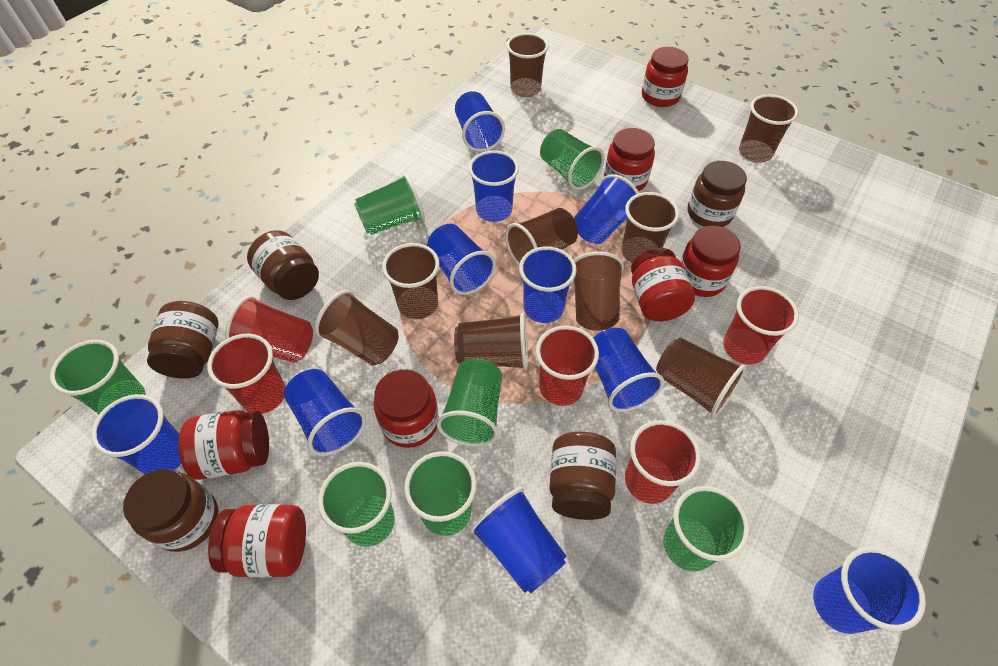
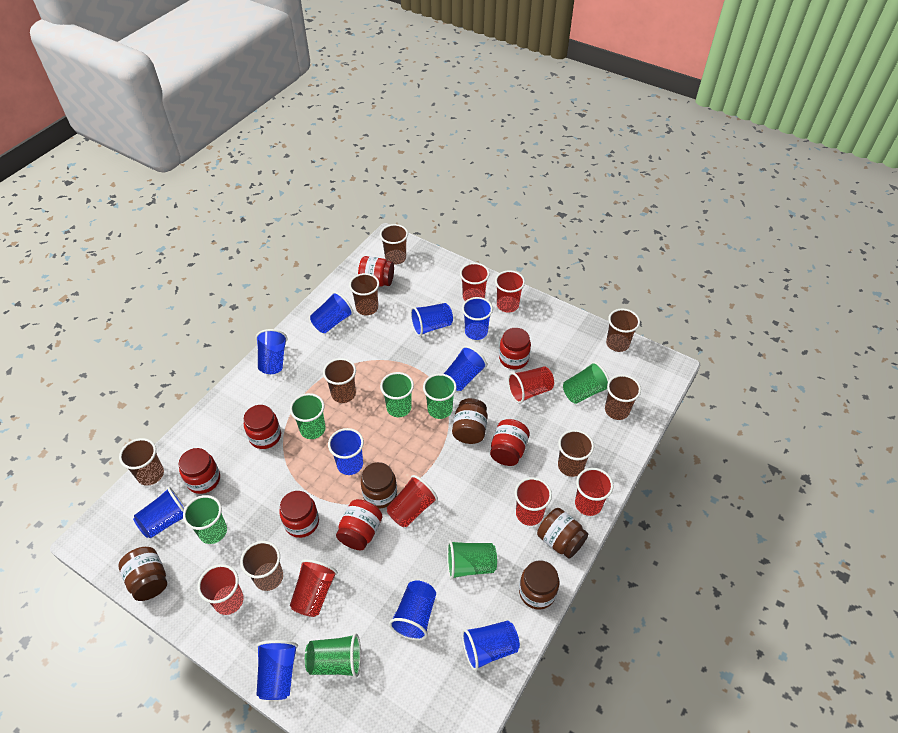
brown cup: 9 -> 8
red cup: 5 -> 8

